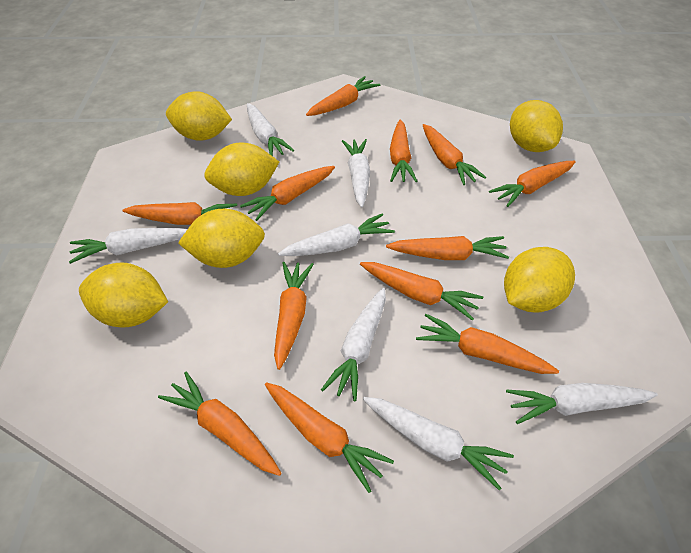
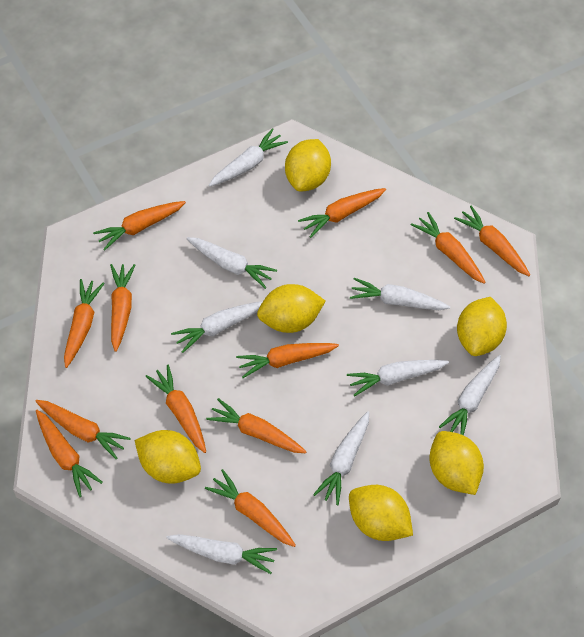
white carrot: 7 -> 8

